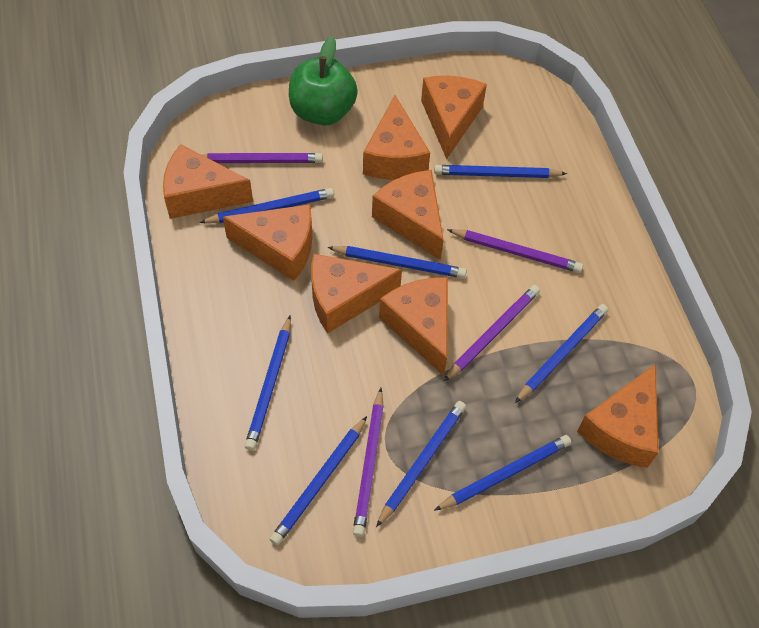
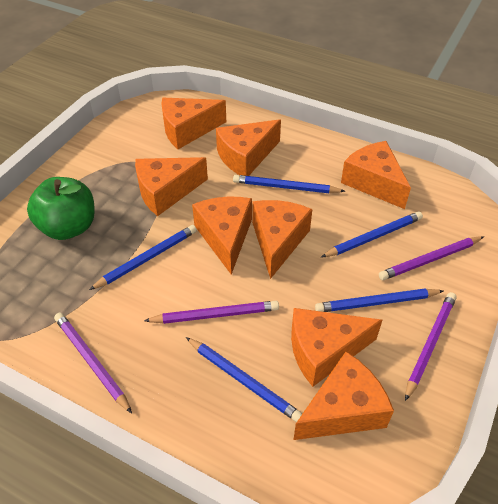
blue pencil: 8 -> 5

